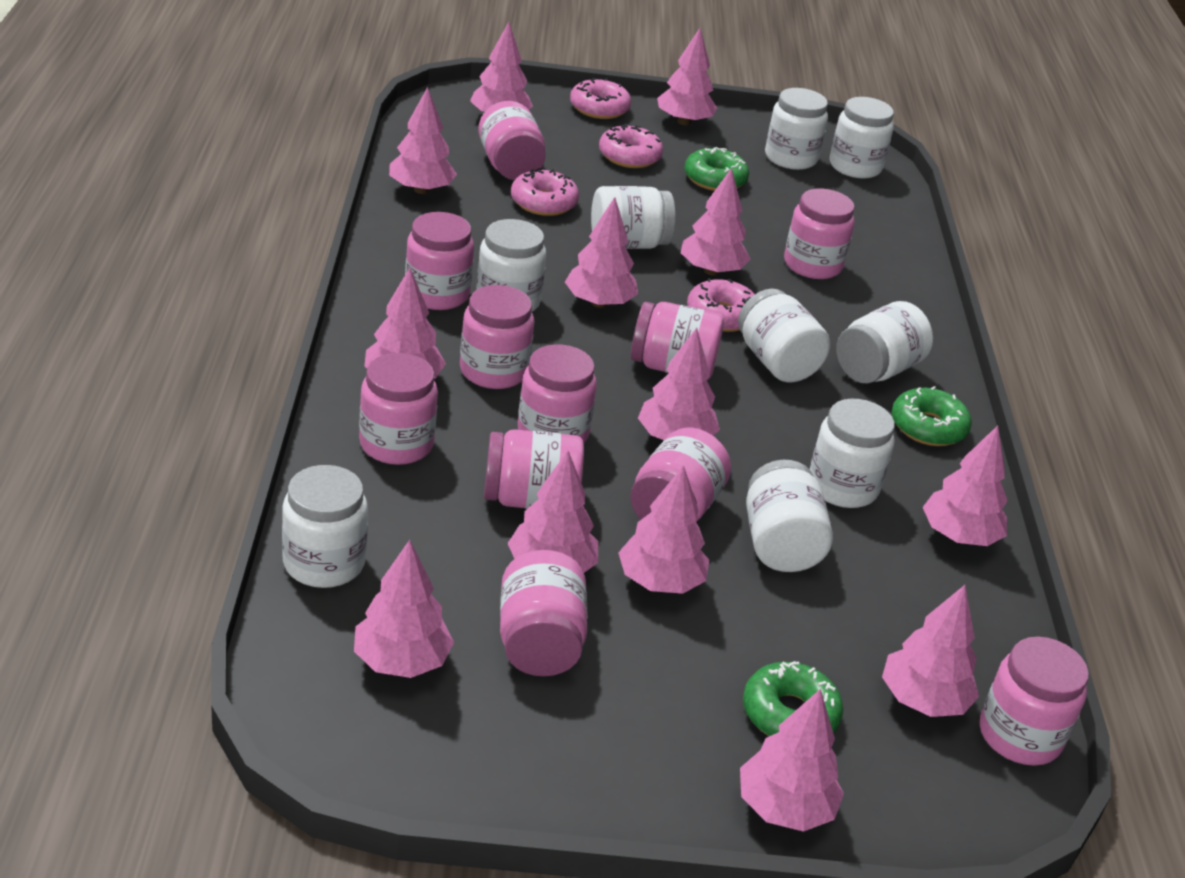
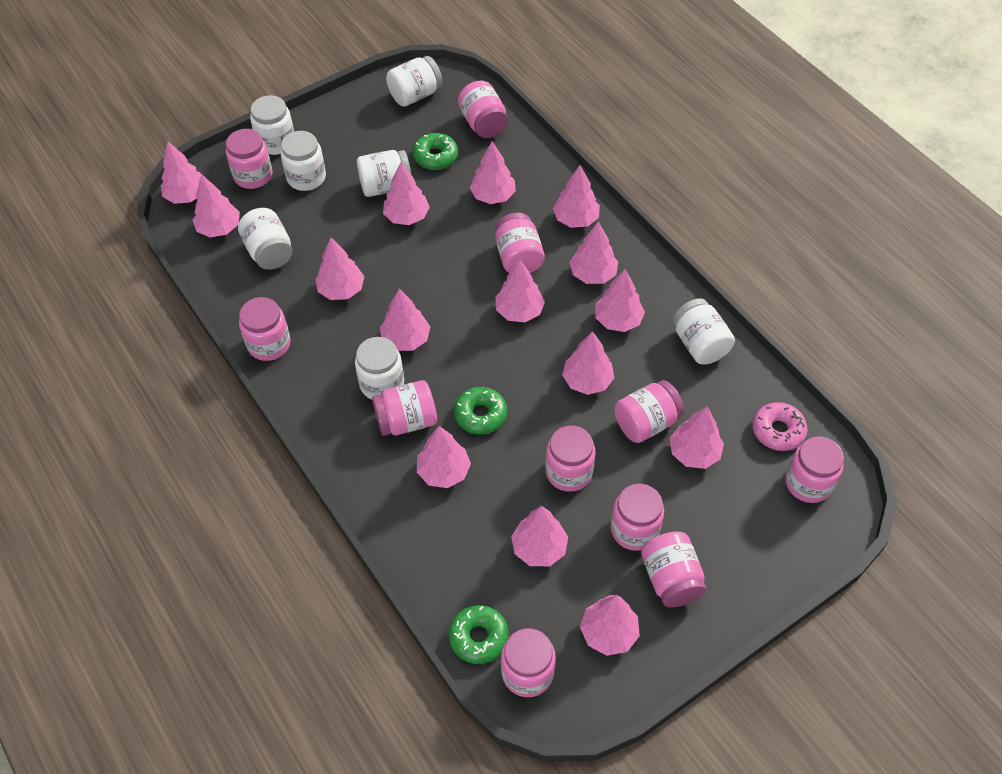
pink donut: 4 -> 1
pink tree: 13 -> 15
white jar: 9 -> 7

